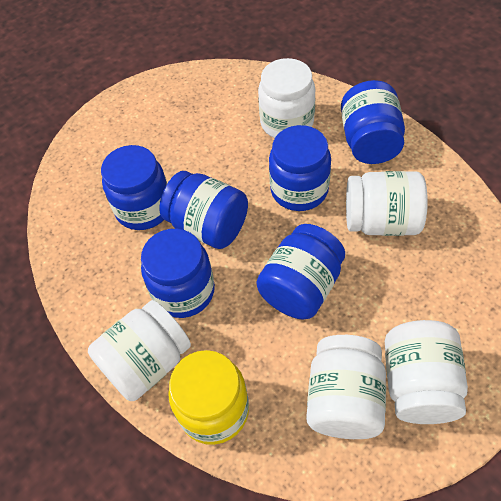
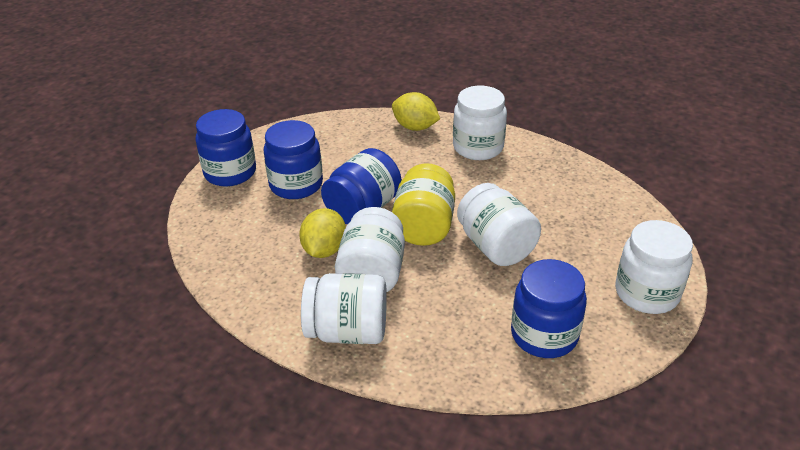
blue jar: 6 -> 4
yellow lemon: 0 -> 2

